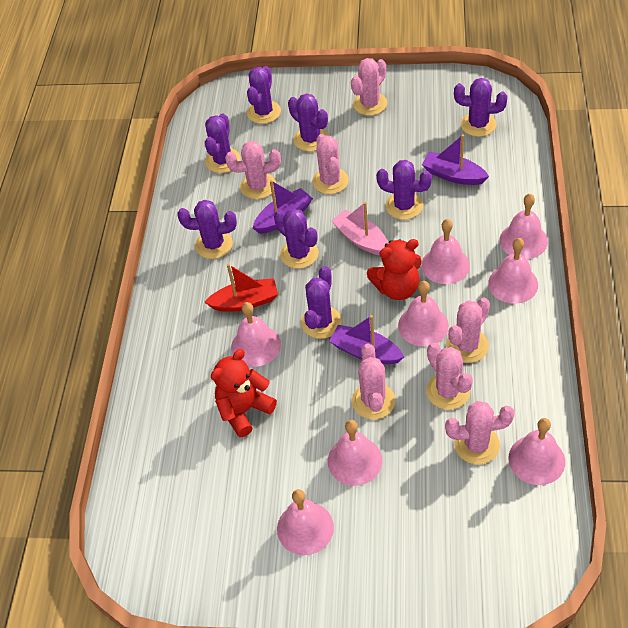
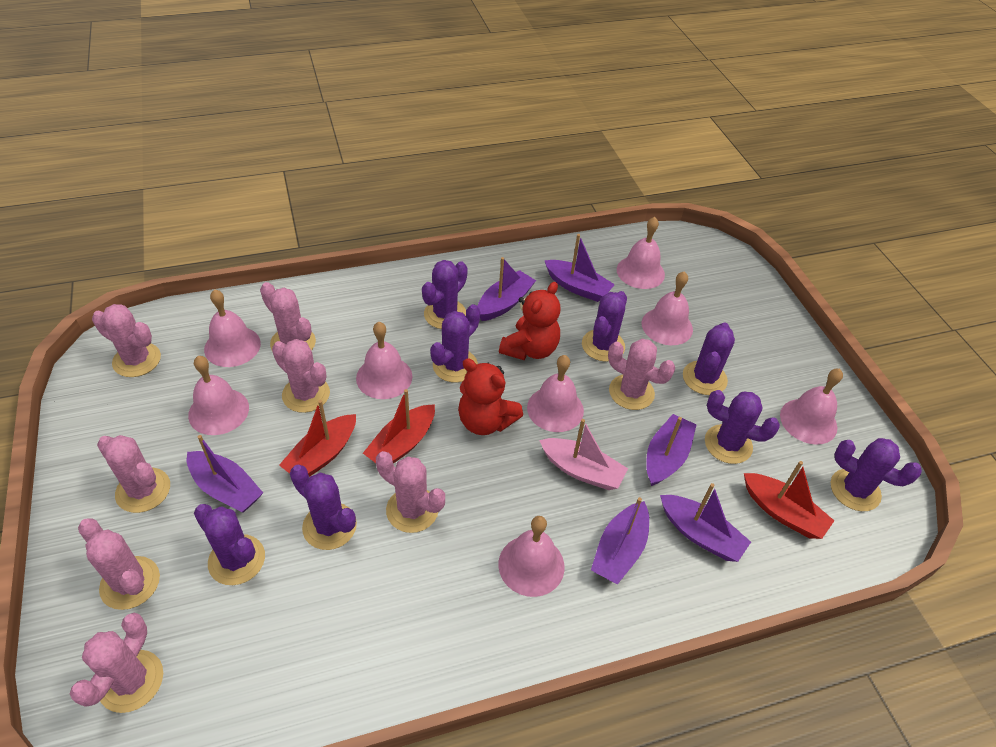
pink cactus: 7 -> 8
purple boat: 3 -> 6
red boat: 1 -> 3

